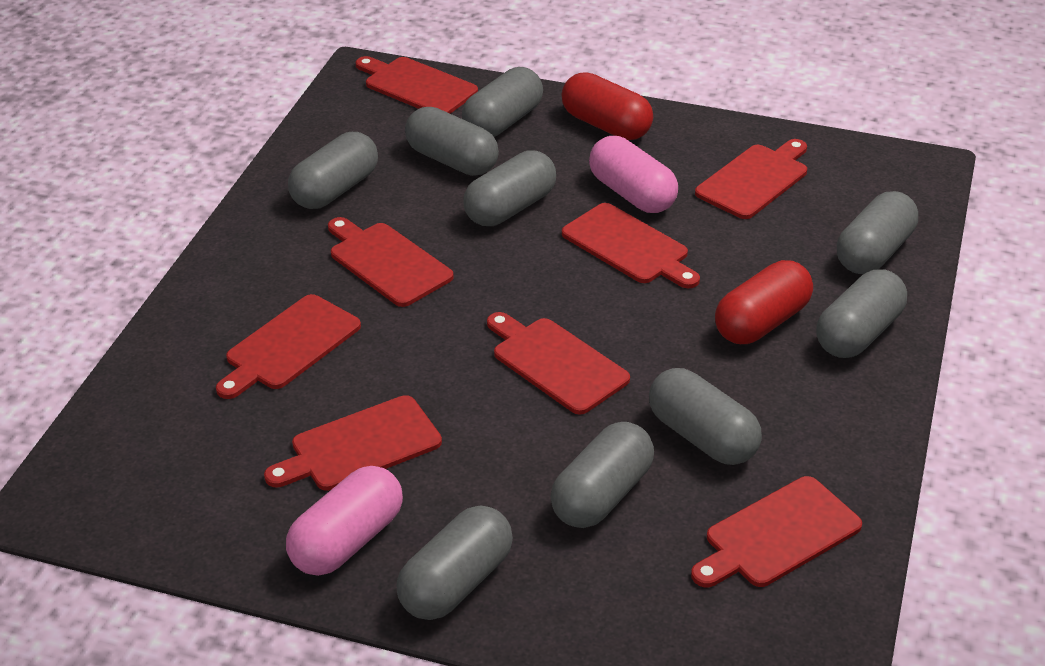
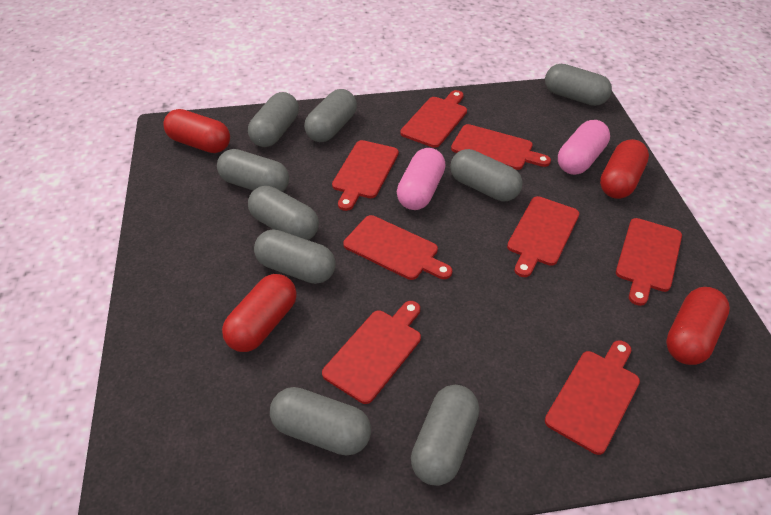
red capsule: 2 -> 4

